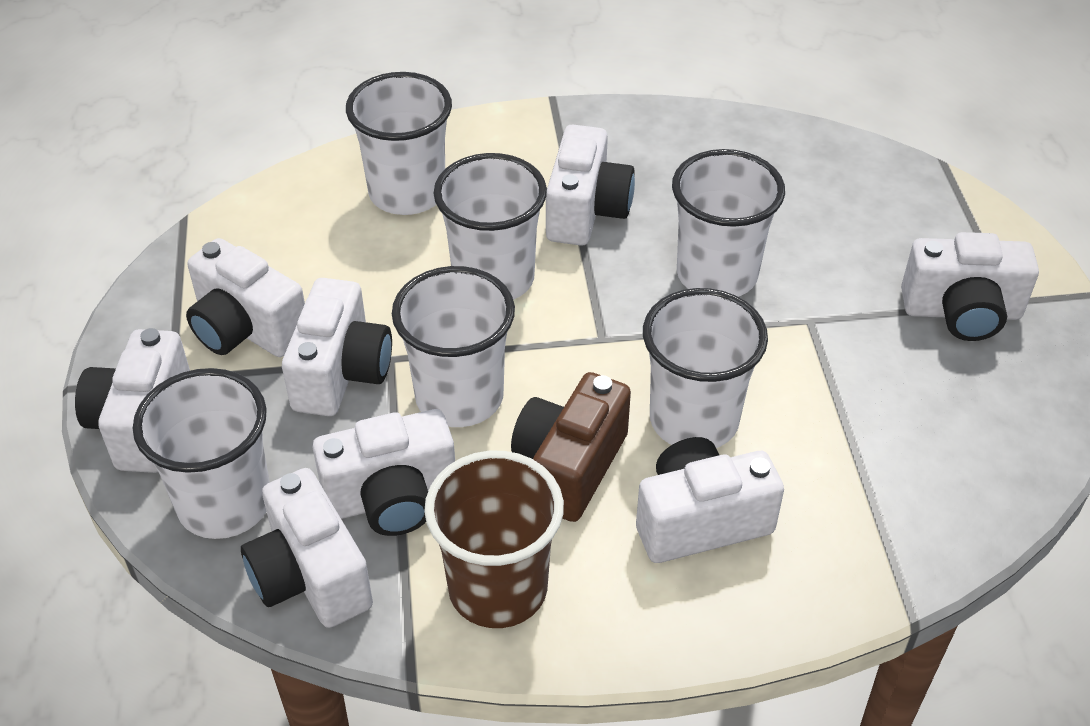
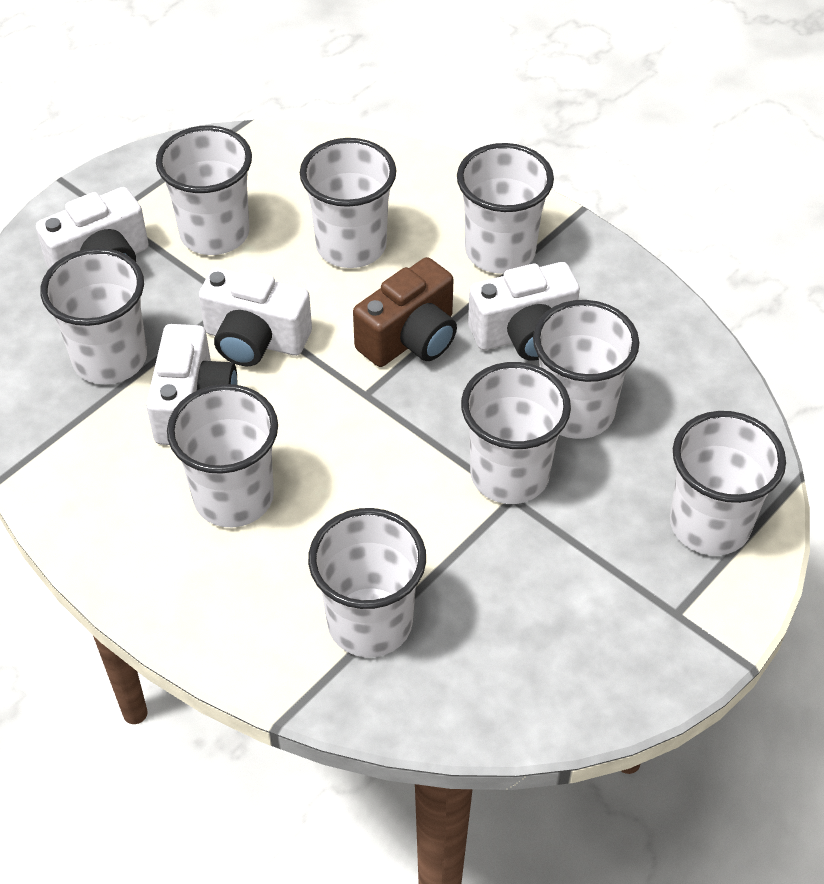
brown cup: 1 -> 0
white camera: 8 -> 4
white cup: 6 -> 9

